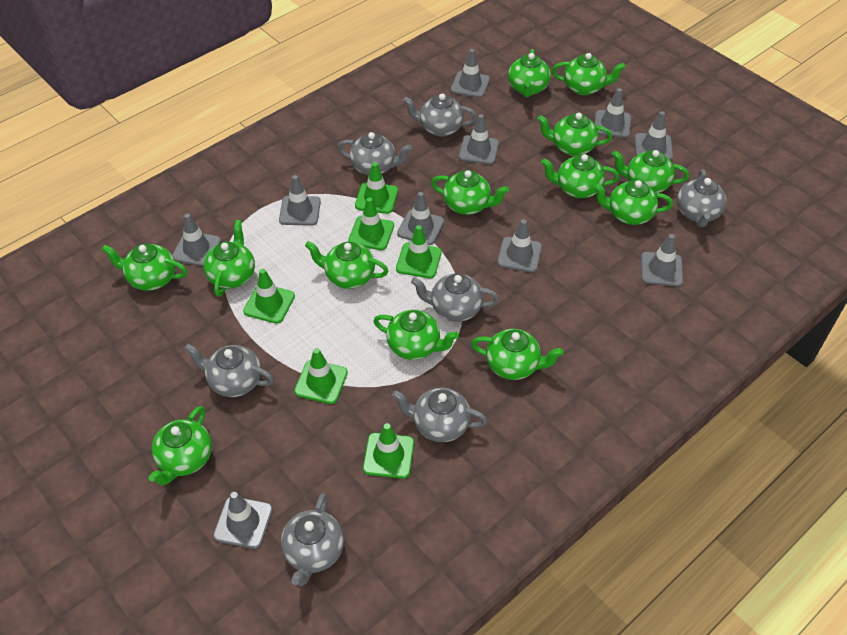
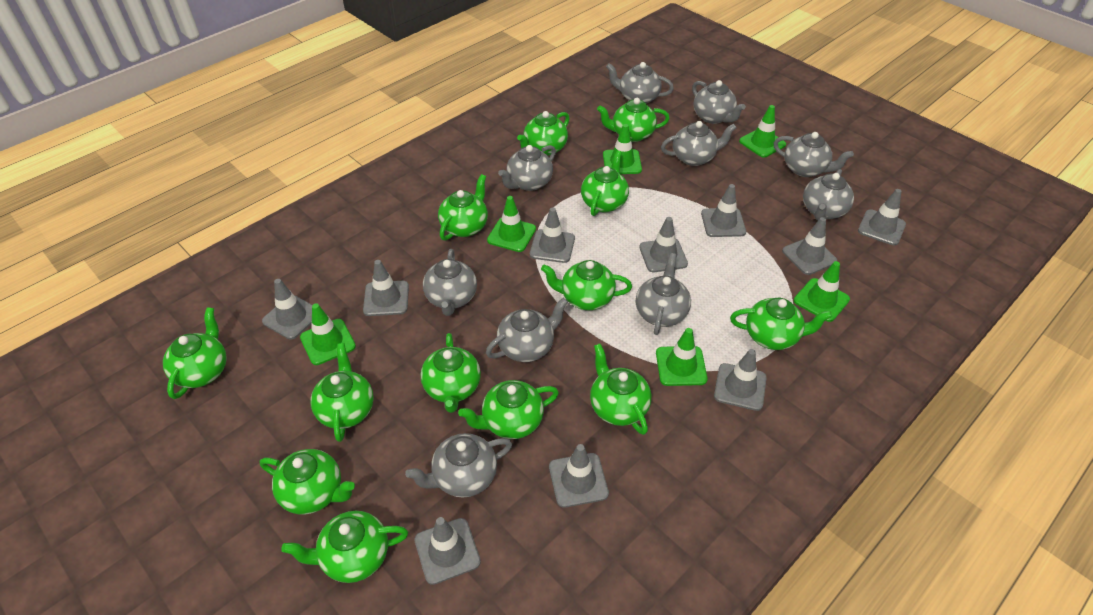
grey teapot: 7 -> 10

